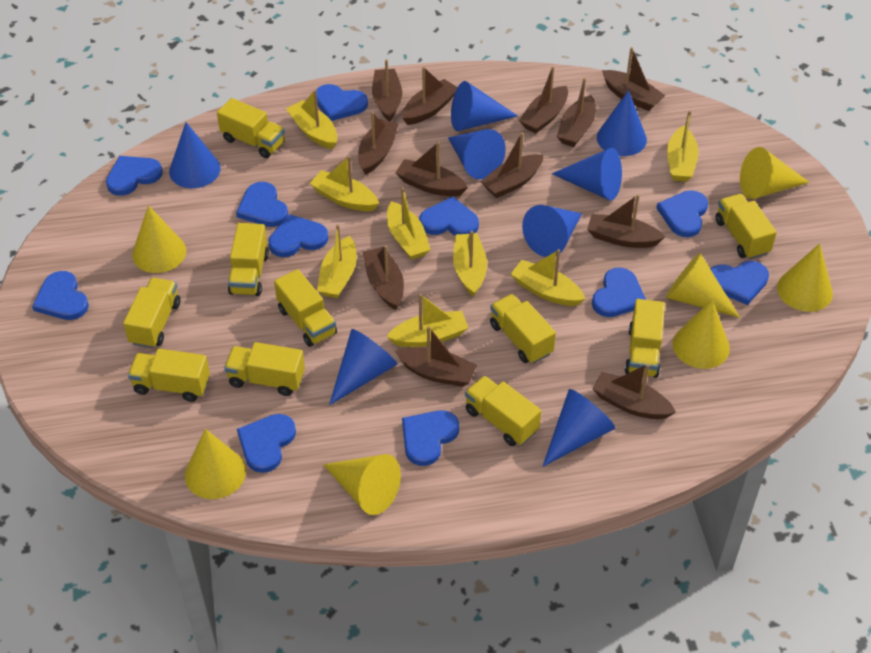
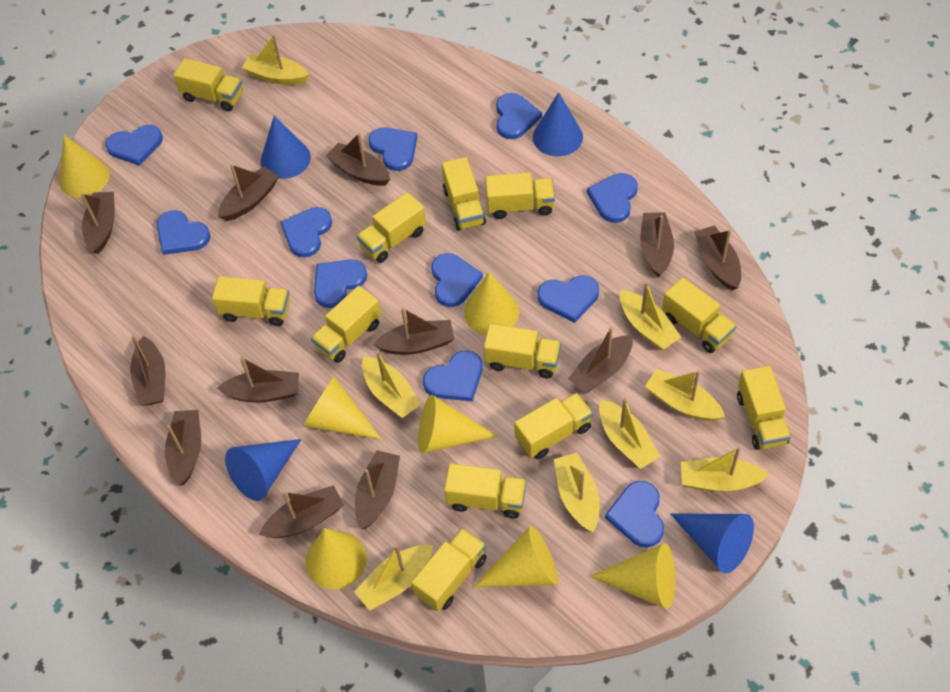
blue cone: 8 -> 4
yellow truck: 10 -> 12

